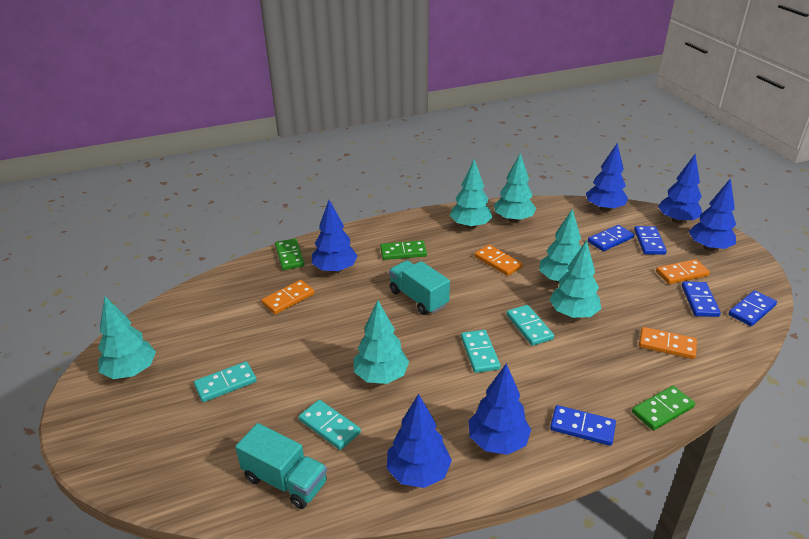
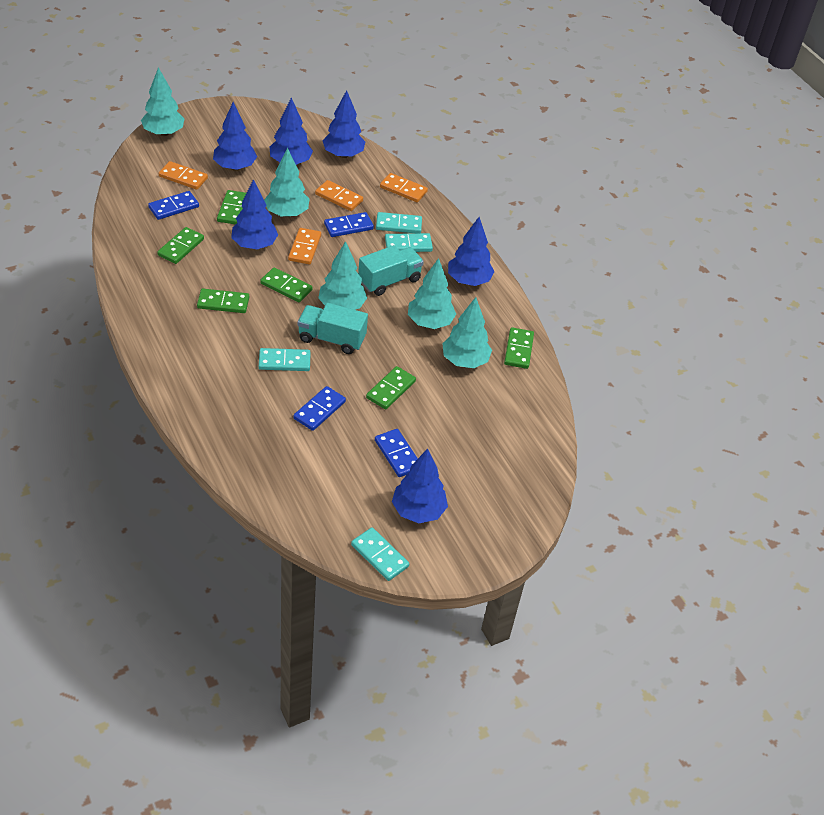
blue domino: 5 -> 4
green domino: 3 -> 6
turquoise tree: 6 -> 5

